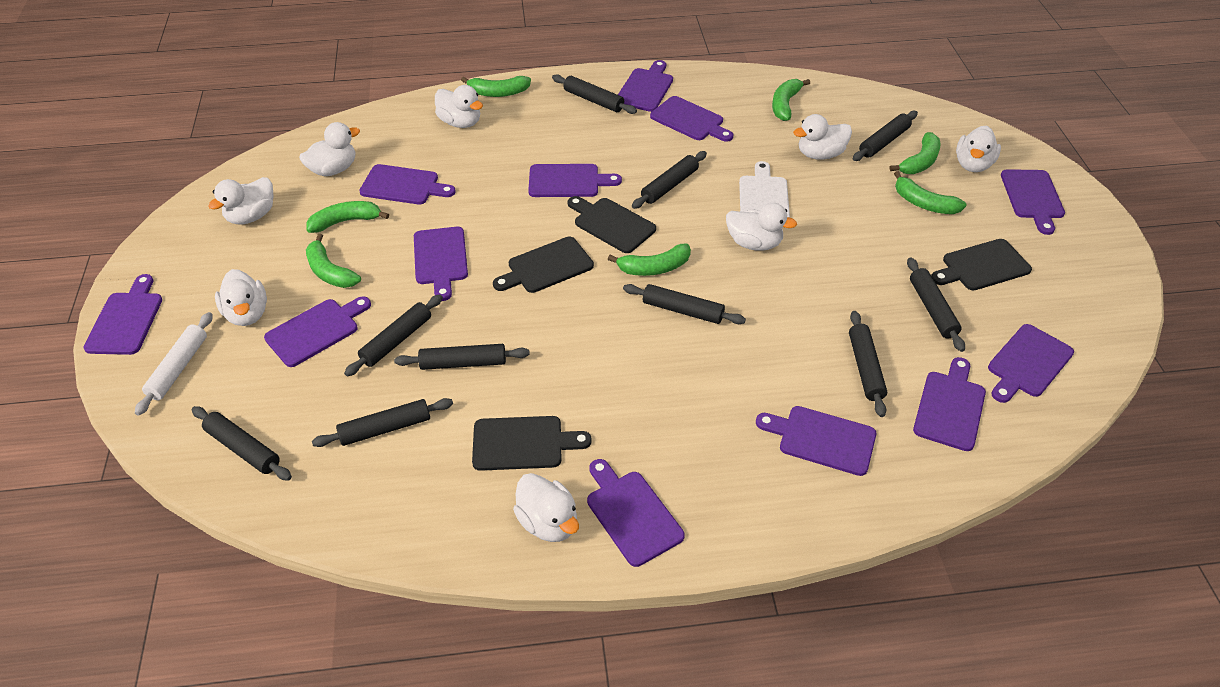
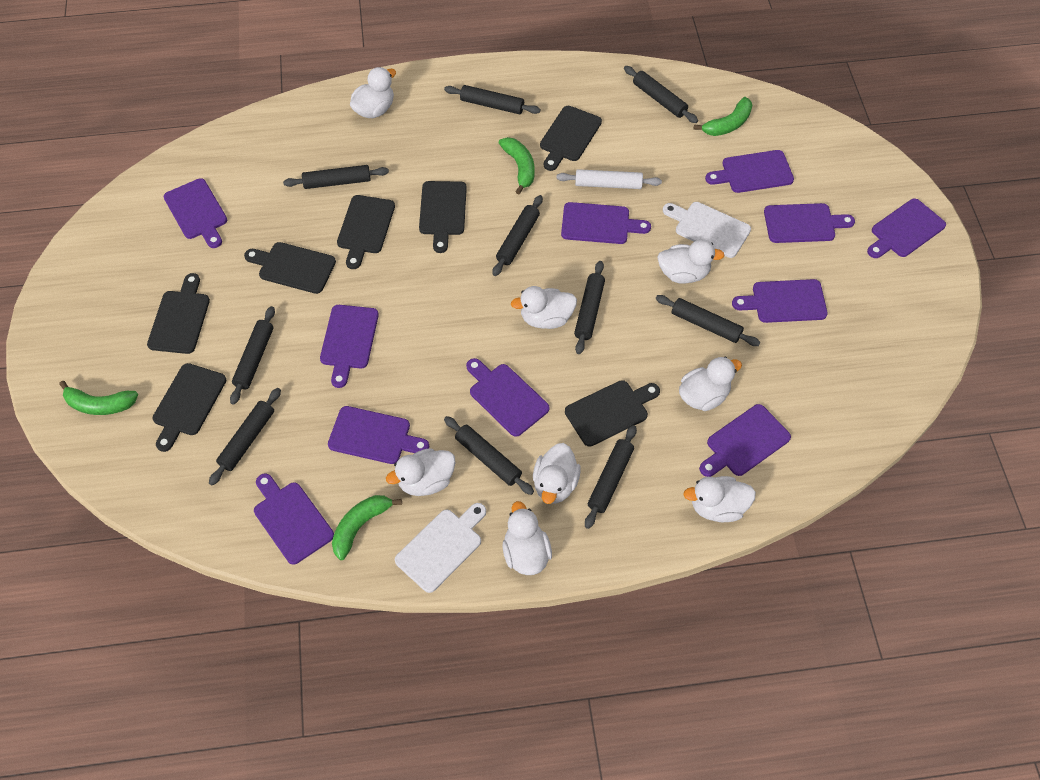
black cutting board: 4 -> 7
green banana: 7 -> 4
purple cutting board: 12 -> 11
white cutting board: 1 -> 2

